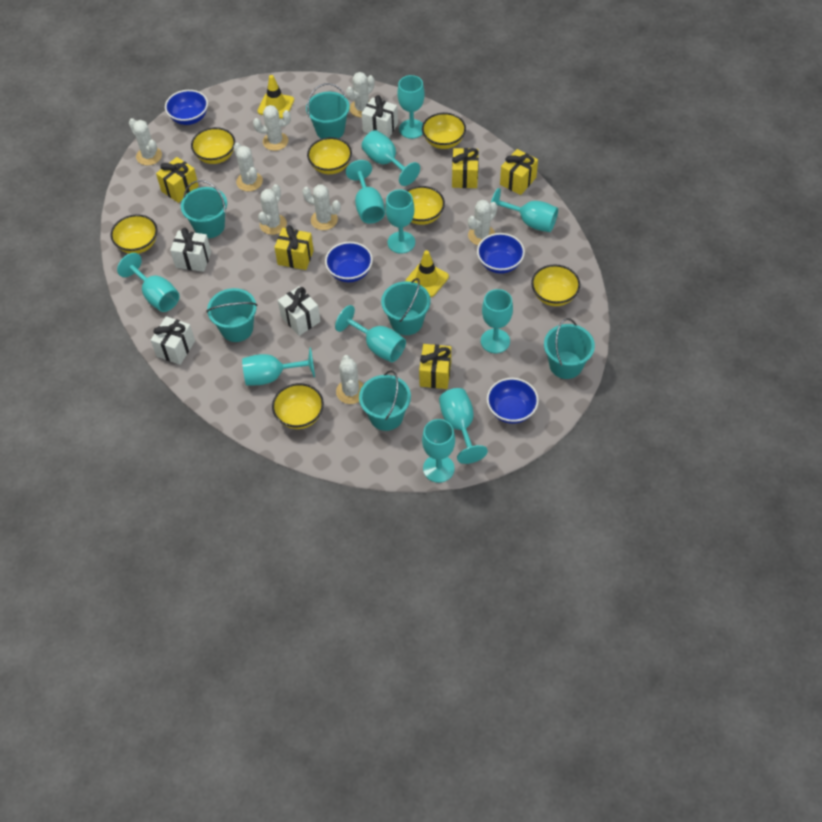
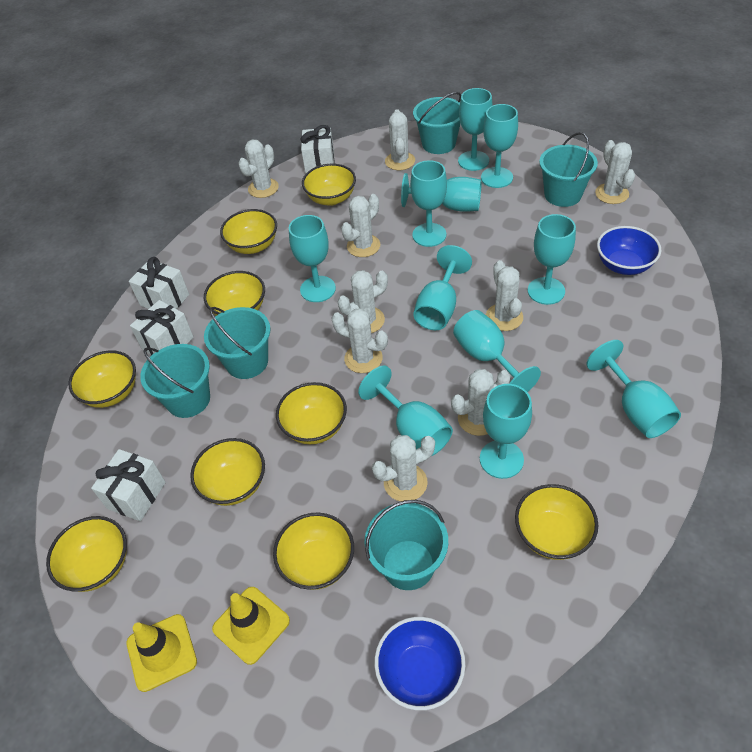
blue bowl: 4 -> 2
turquoise bucket: 6 -> 5
white cactus: 8 -> 9
yellow bowl: 7 -> 9
yellow gift: 5 -> 0

